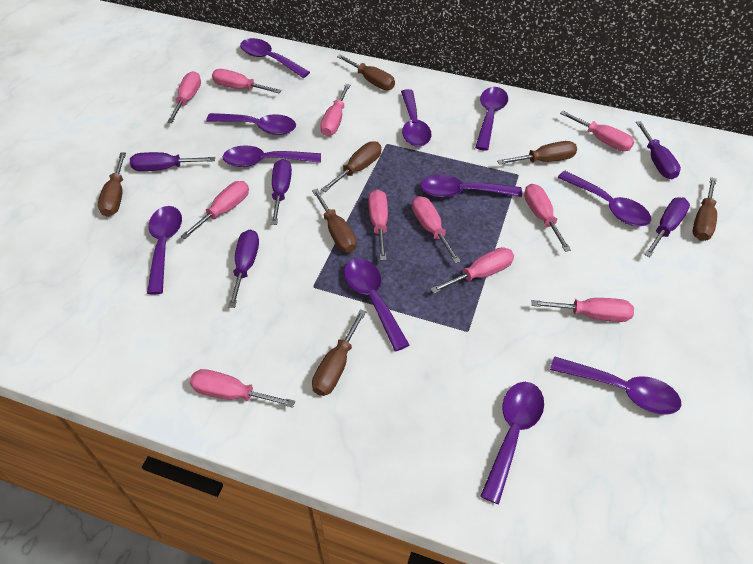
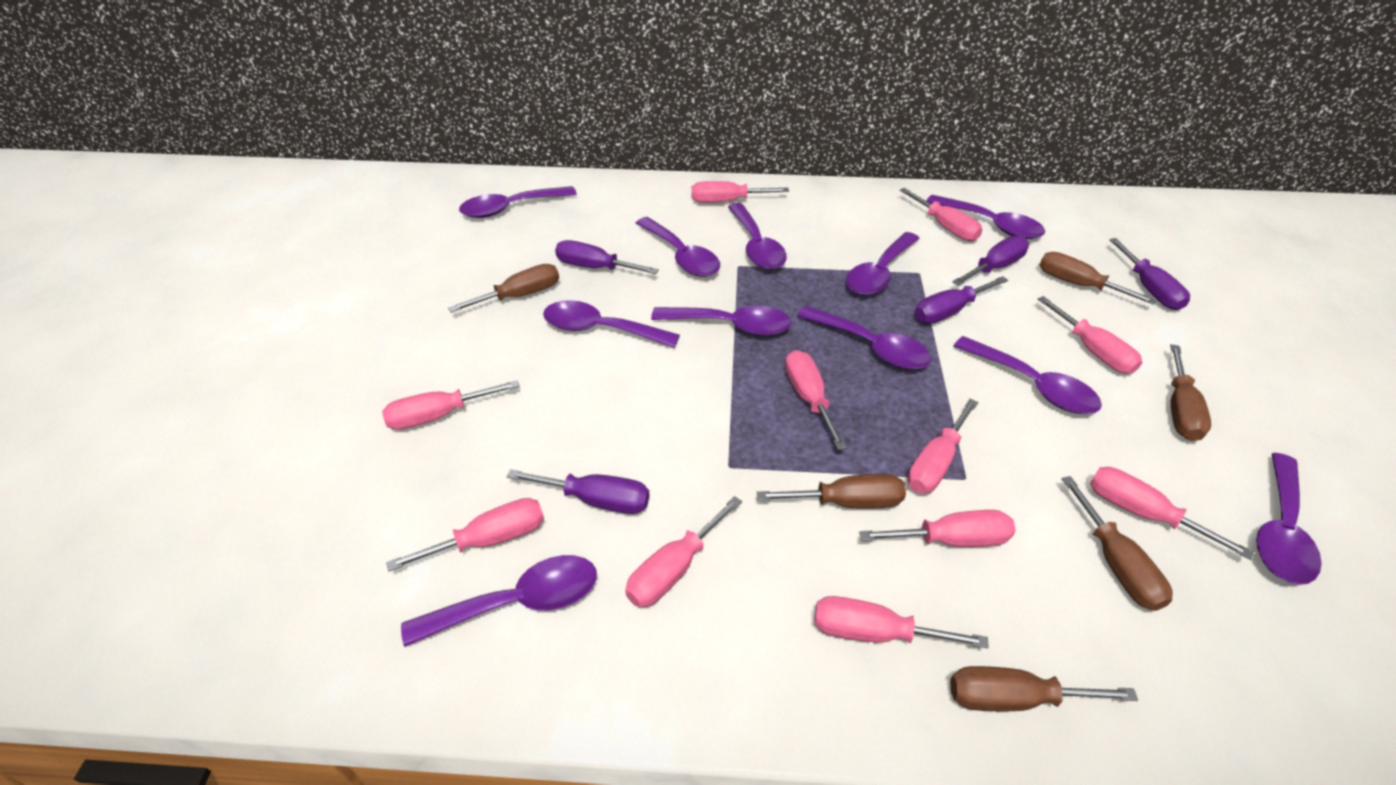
brown screwdriver: 7 -> 6

